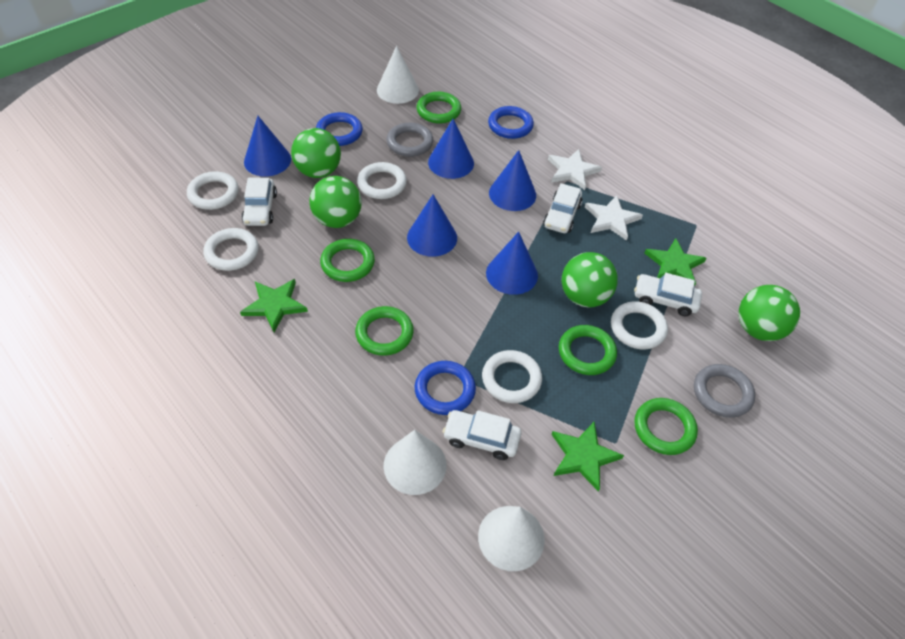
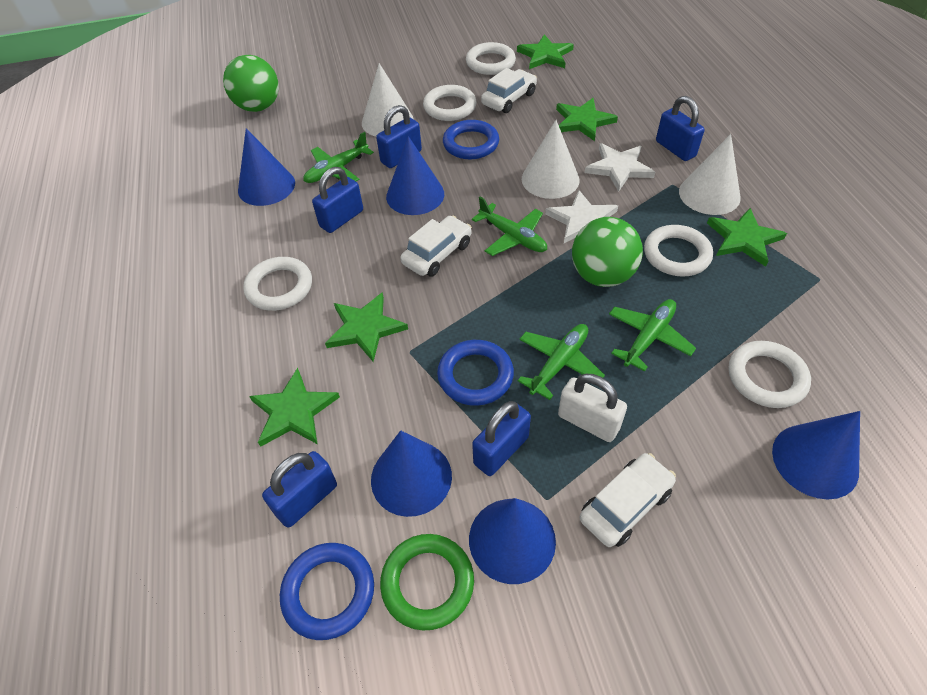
blue padlock: 0 -> 5
green ball: 4 -> 2
green plane: 0 -> 4
green ring: 5 -> 1
green star: 3 -> 5
grey ring: 2 -> 0
white car: 4 -> 3
white padlock: 0 -> 1

